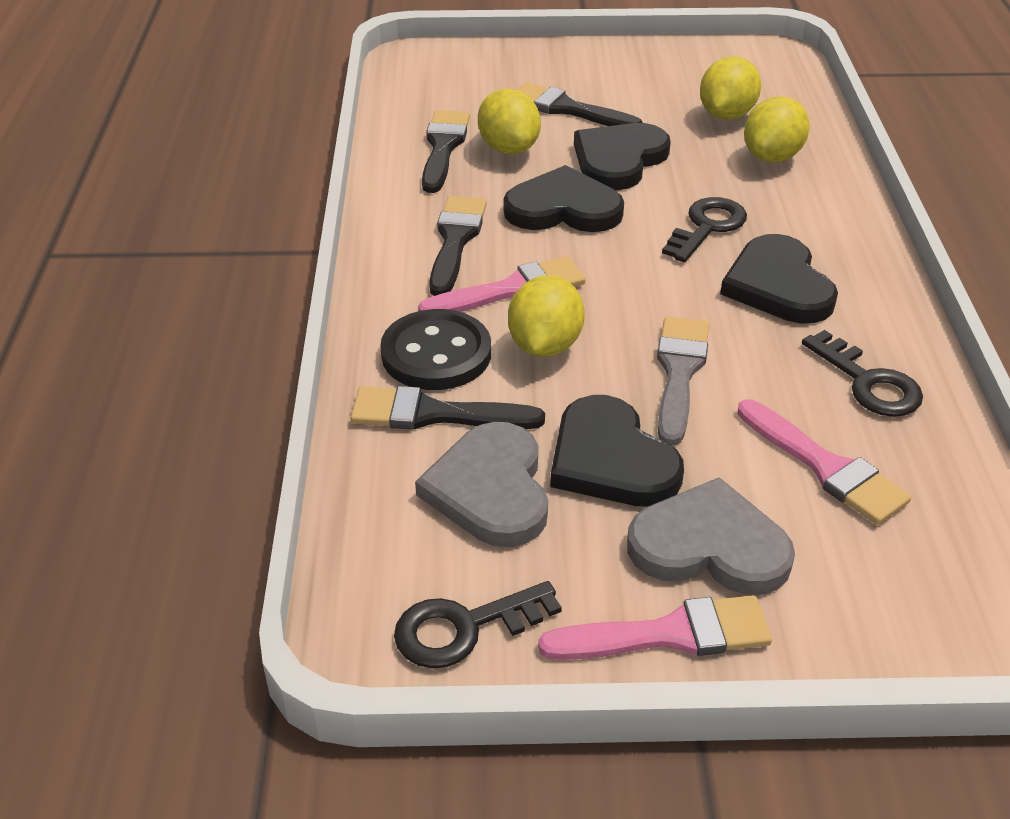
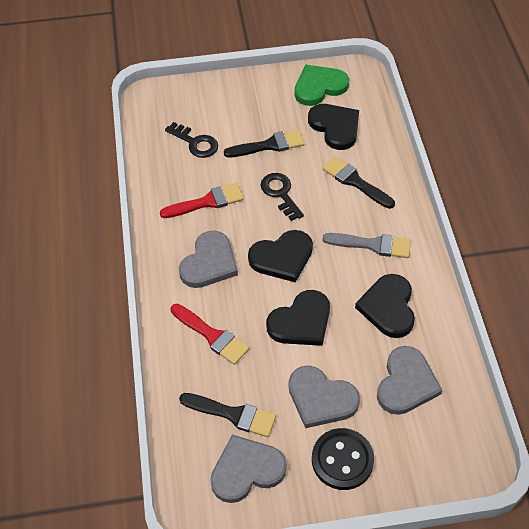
black brush: 4 -> 3
black key: 3 -> 2
green heart: 0 -> 1
grey heart: 2 -> 4
pink brush: 3 -> 0
red brush: 0 -> 2
yellow lemon: 4 -> 0

